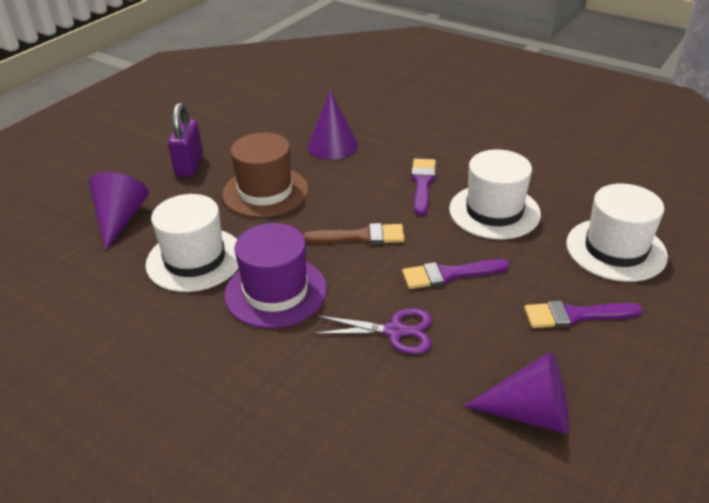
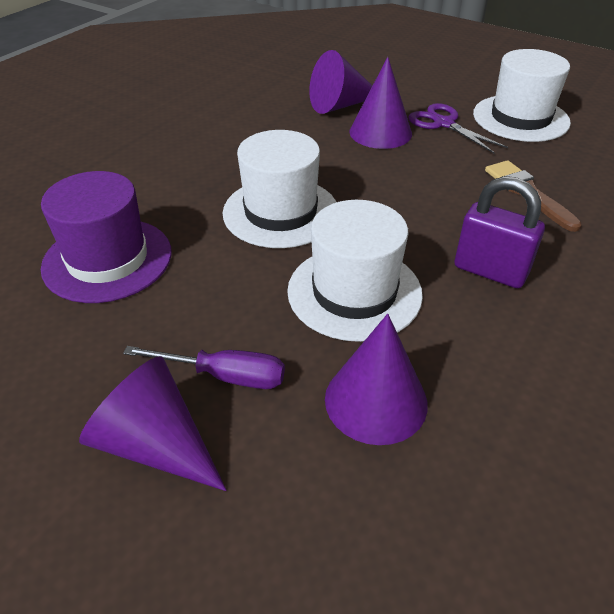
brown hat: 1 -> 0
purple brush: 3 -> 0
purple cone: 3 -> 4
purple screwdriver: 0 -> 1

